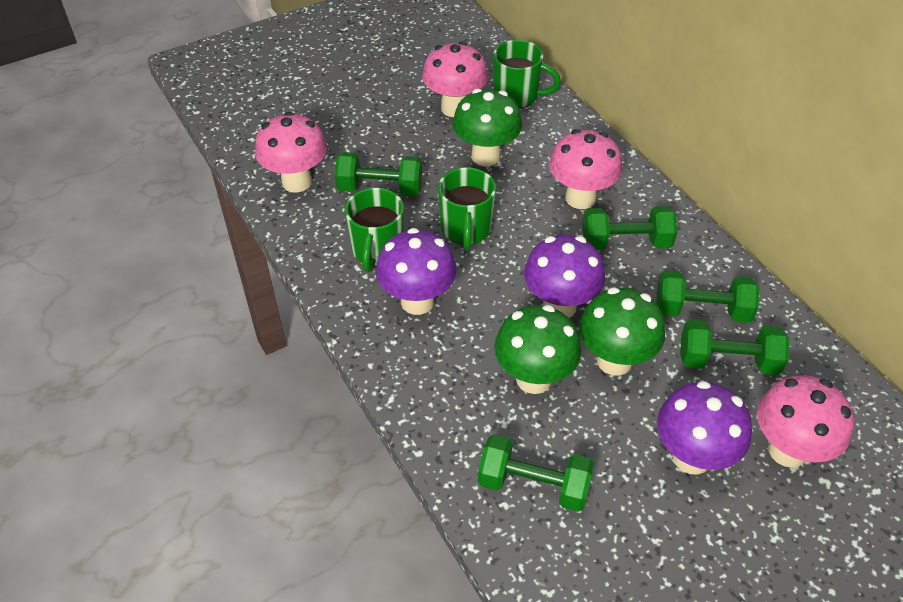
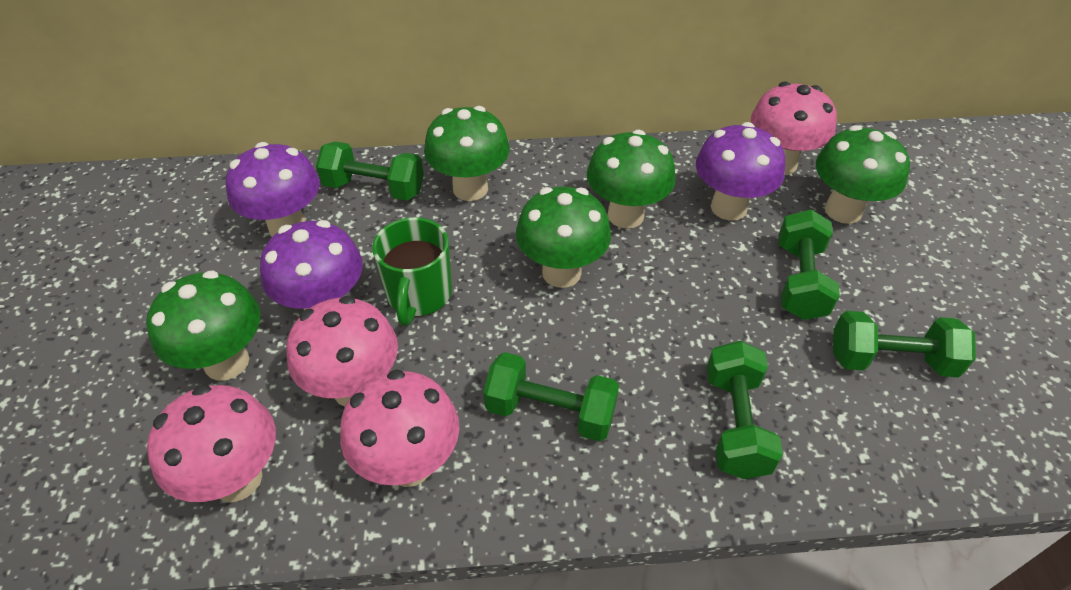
green mug: 3 -> 1
green mushroom: 3 -> 5

